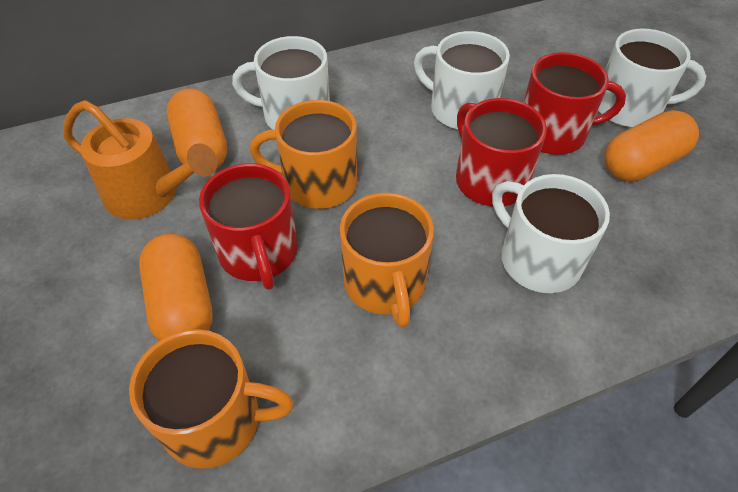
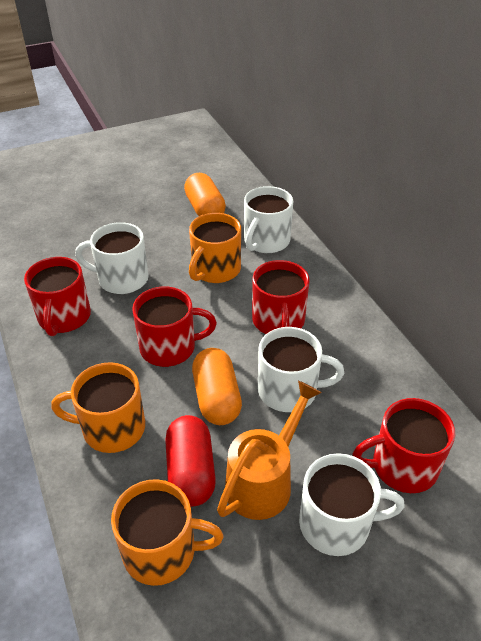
orange capsule: 3 -> 2
red capsule: 0 -> 1
red mug: 3 -> 4

